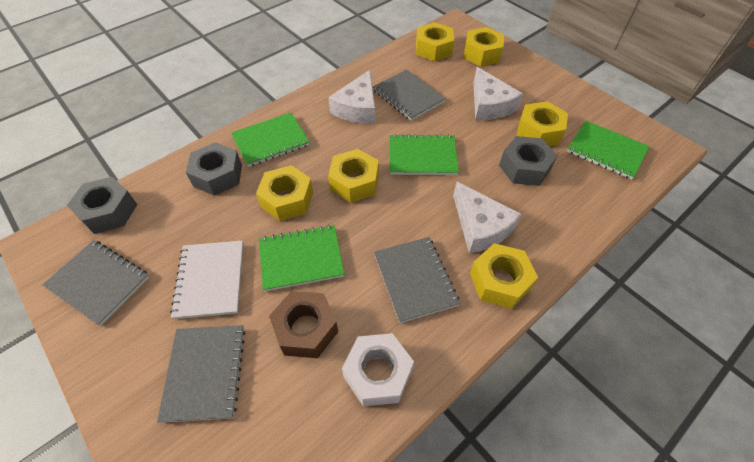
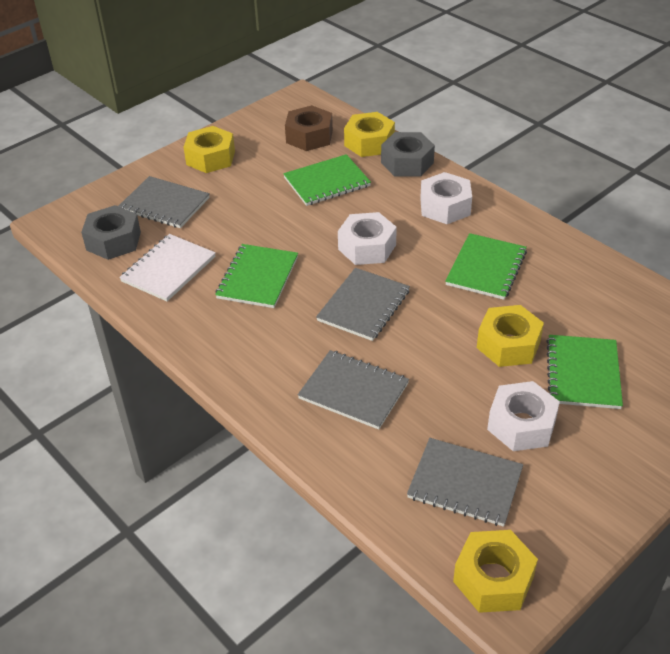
grey nut: 3 -> 2
white cheese: 3 -> 0
white nut: 1 -> 3
yellow nut: 6 -> 4

